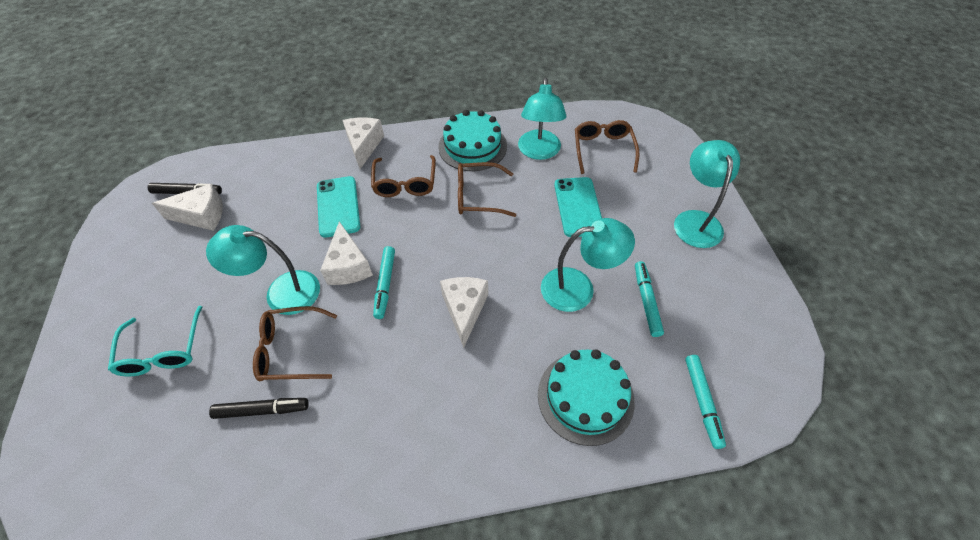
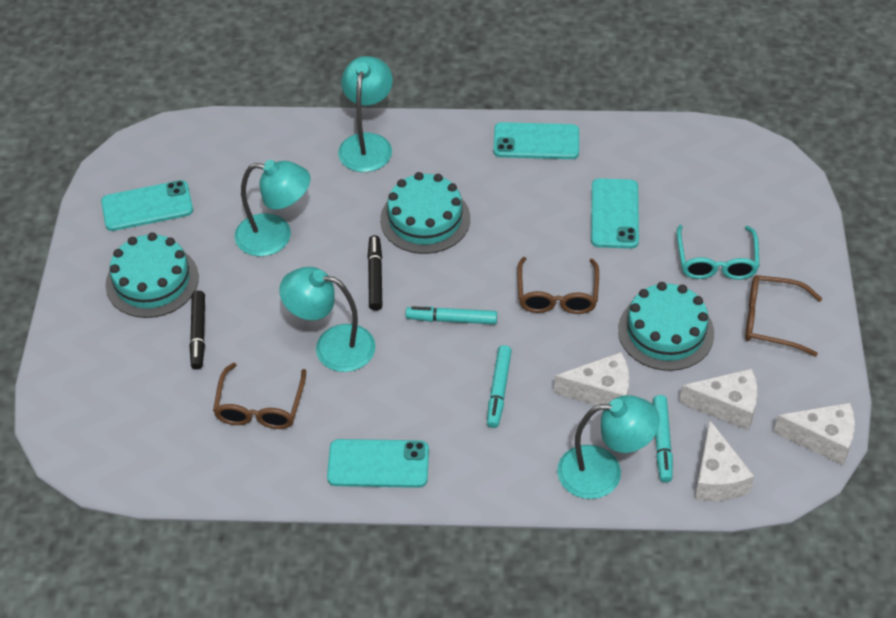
brown glasses: 4 -> 3
turquoise cake: 2 -> 3
turquoise phone: 2 -> 4

